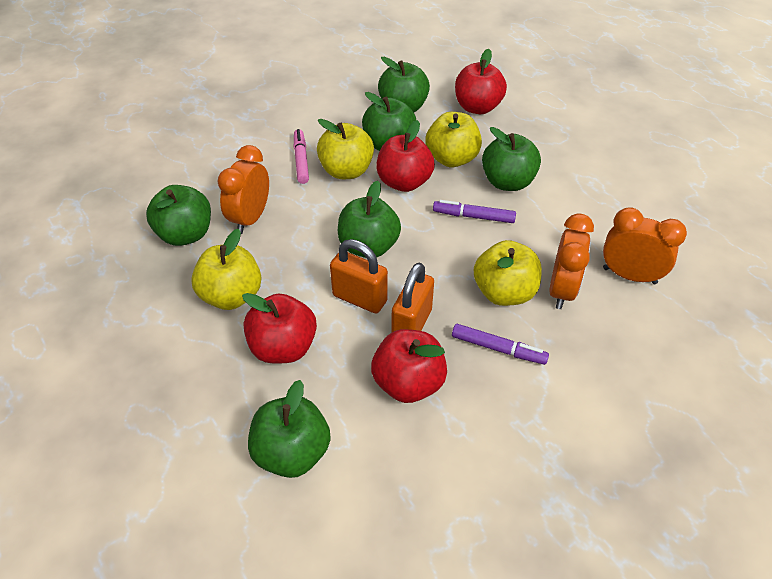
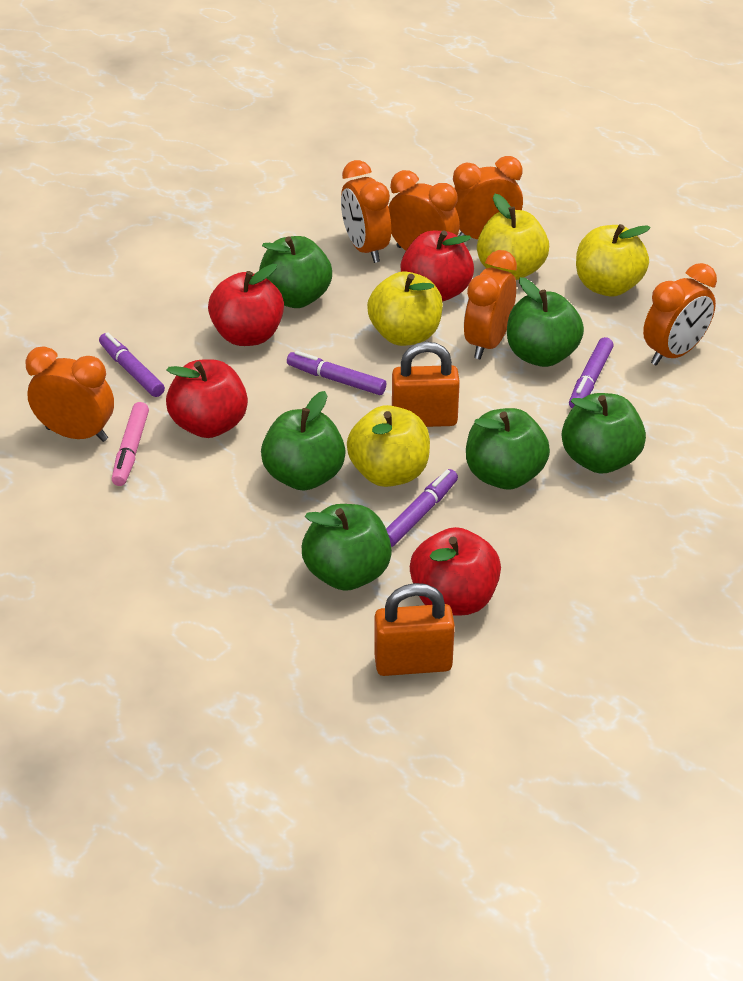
orange clock: 3 -> 6
purple marker: 2 -> 4

